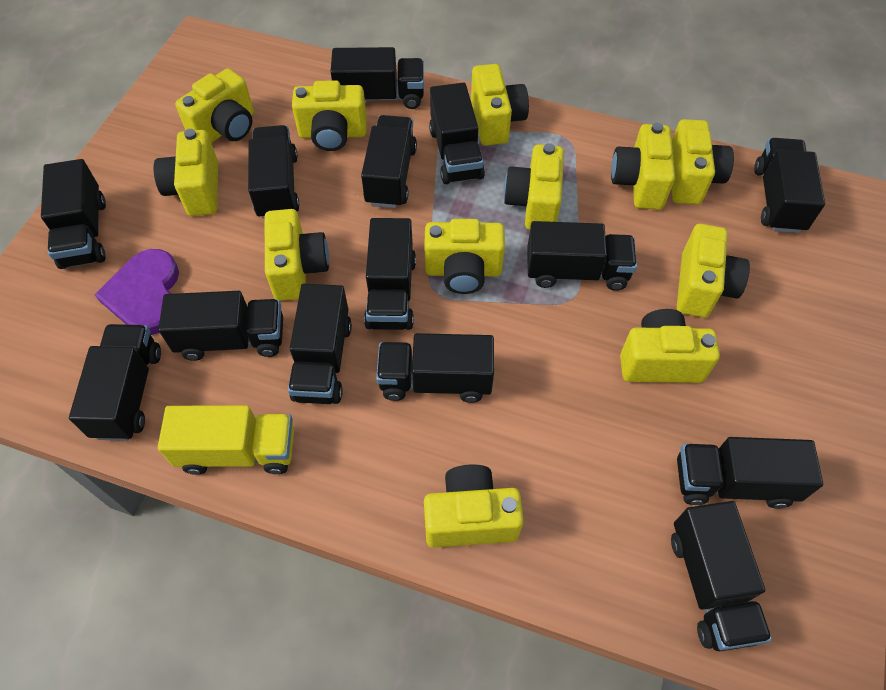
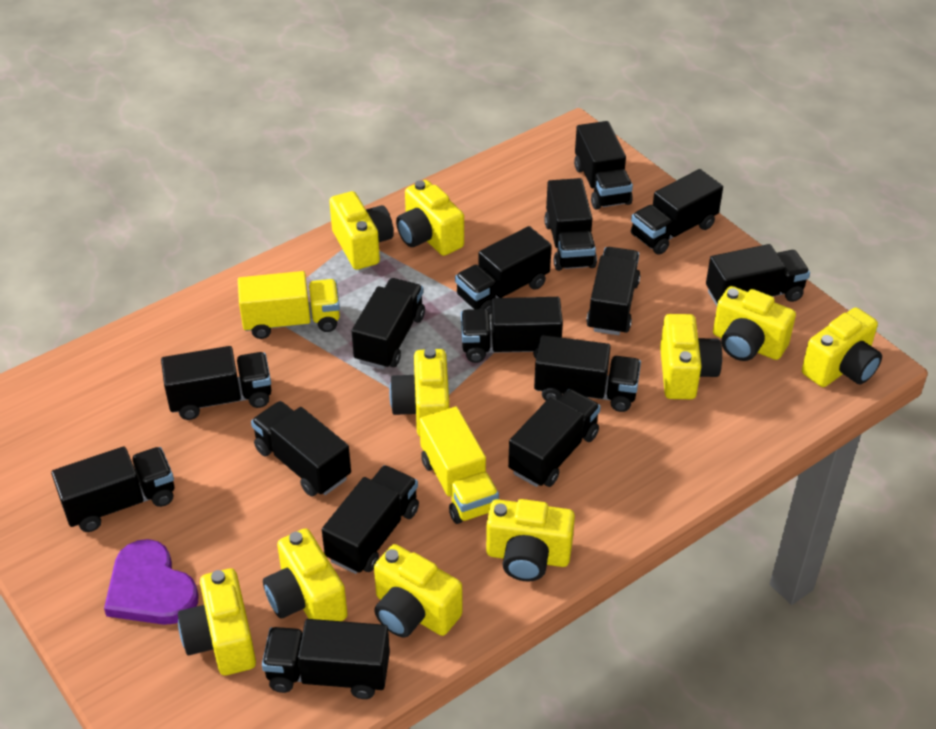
black truck: 14 -> 15
yellow camera: 12 -> 10
yellow truck: 1 -> 2

